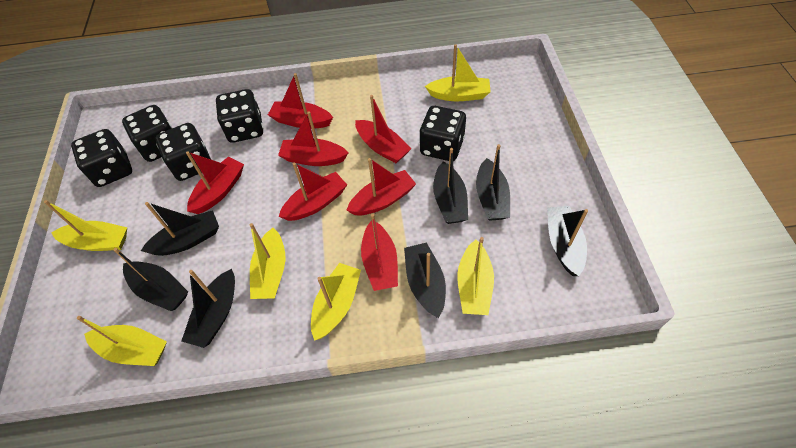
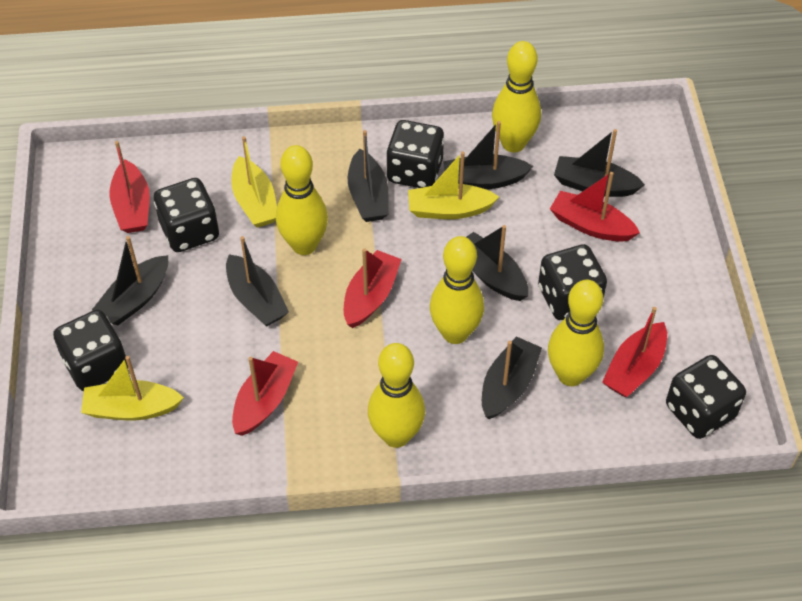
red boat: 7 -> 5
yellow boat: 6 -> 3
yellow bowling pin: 0 -> 5

